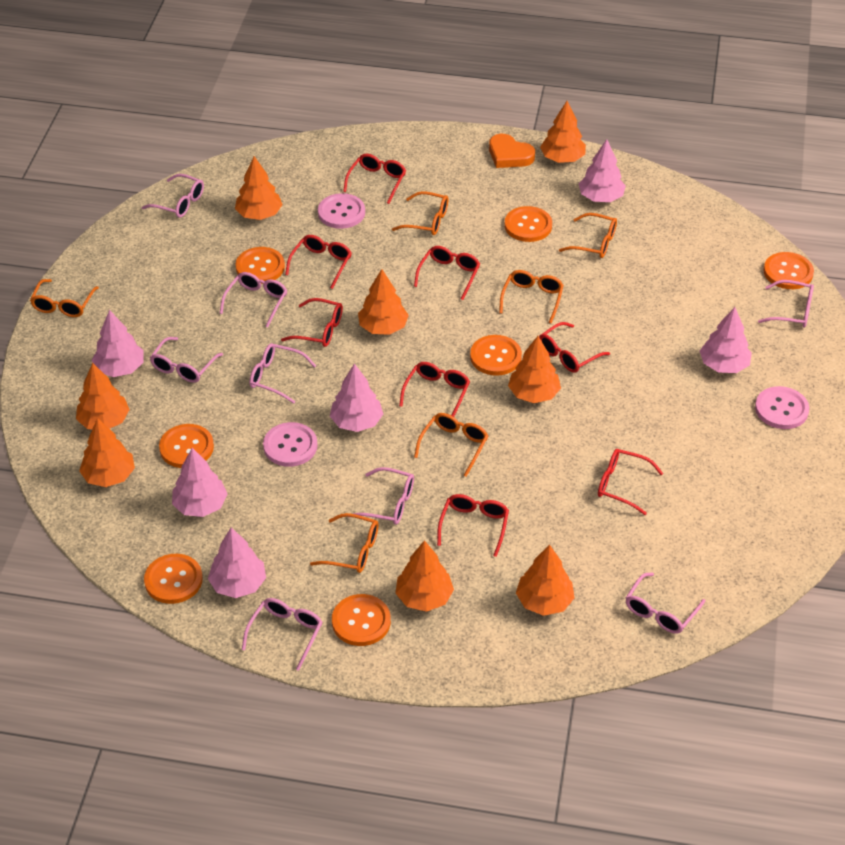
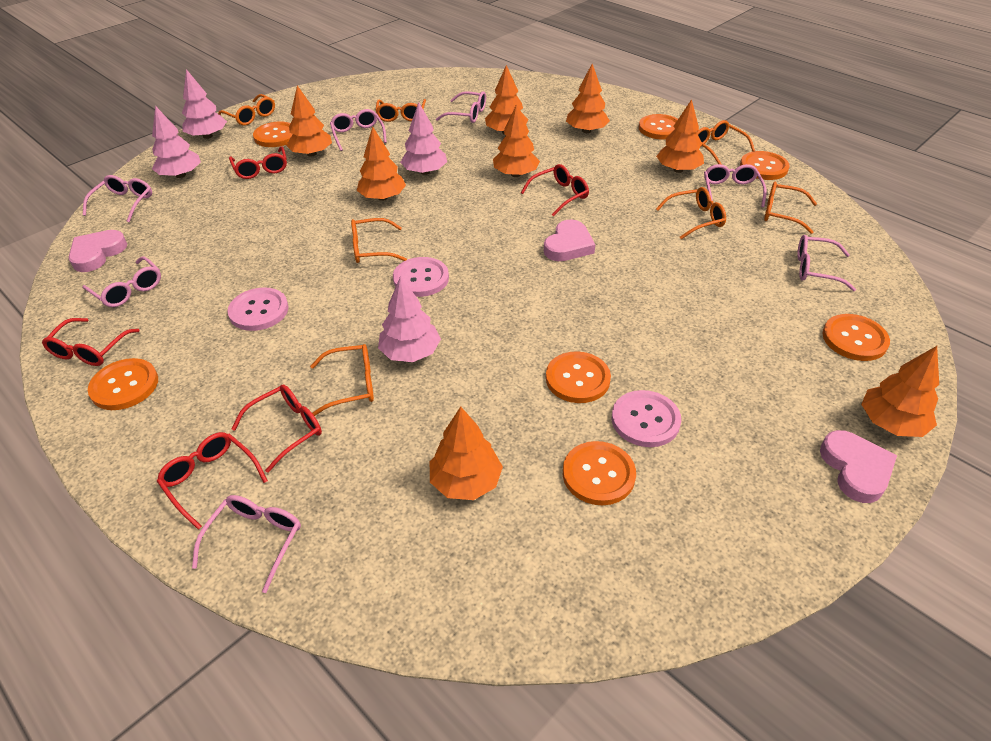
orange glasses: 6 -> 7
orange heart: 1 -> 0
pink glasses: 8 -> 7
pink heart: 0 -> 3
pink tree: 6 -> 4
red glasses: 8 -> 5

